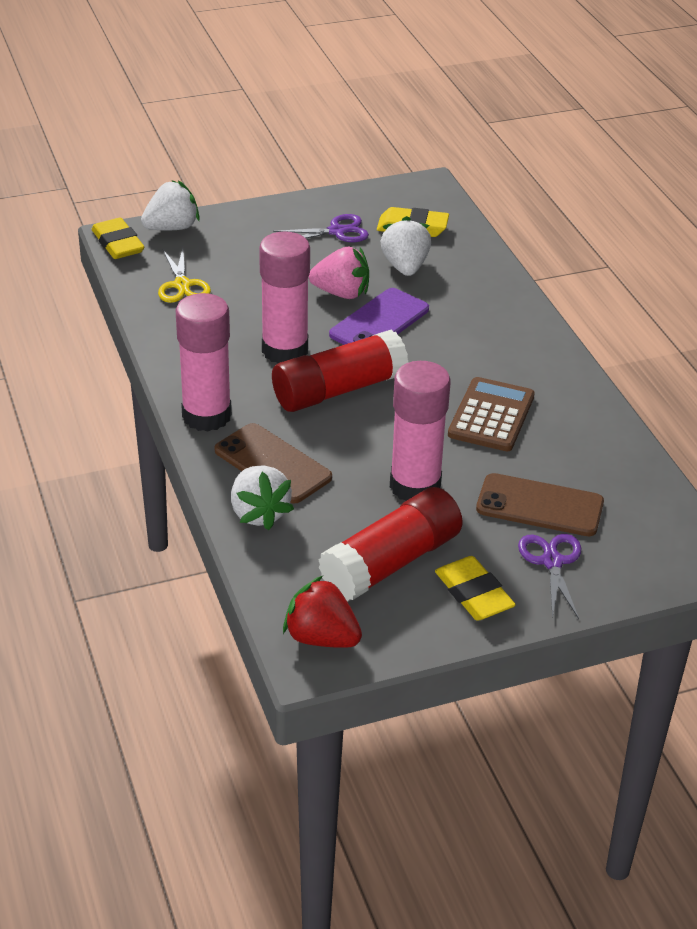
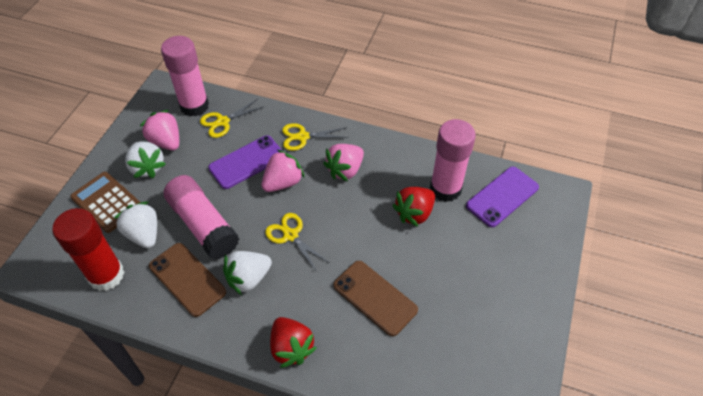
pink strawberry: 1 -> 3
purple phone: 1 -> 2
purple scissors: 2 -> 0
red glue stick: 2 -> 1
red strawberry: 1 -> 2
yellow eraser: 3 -> 0
yellow scissors: 1 -> 3

